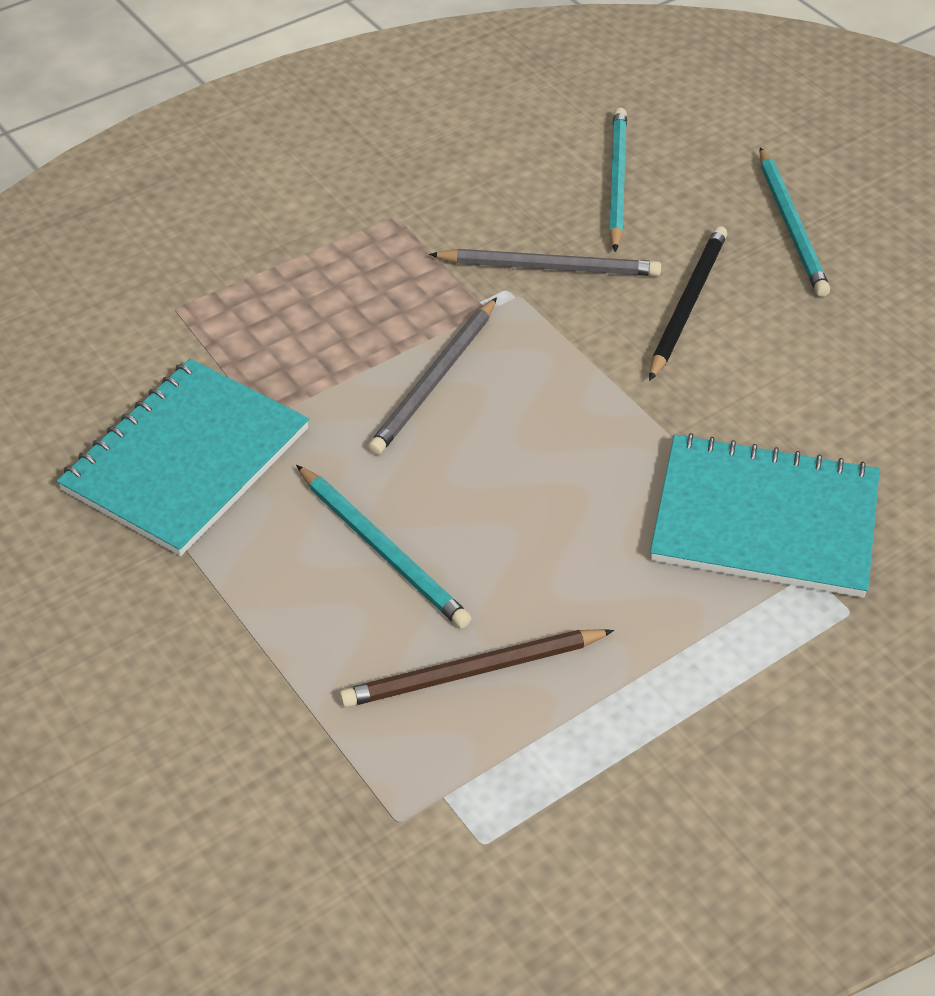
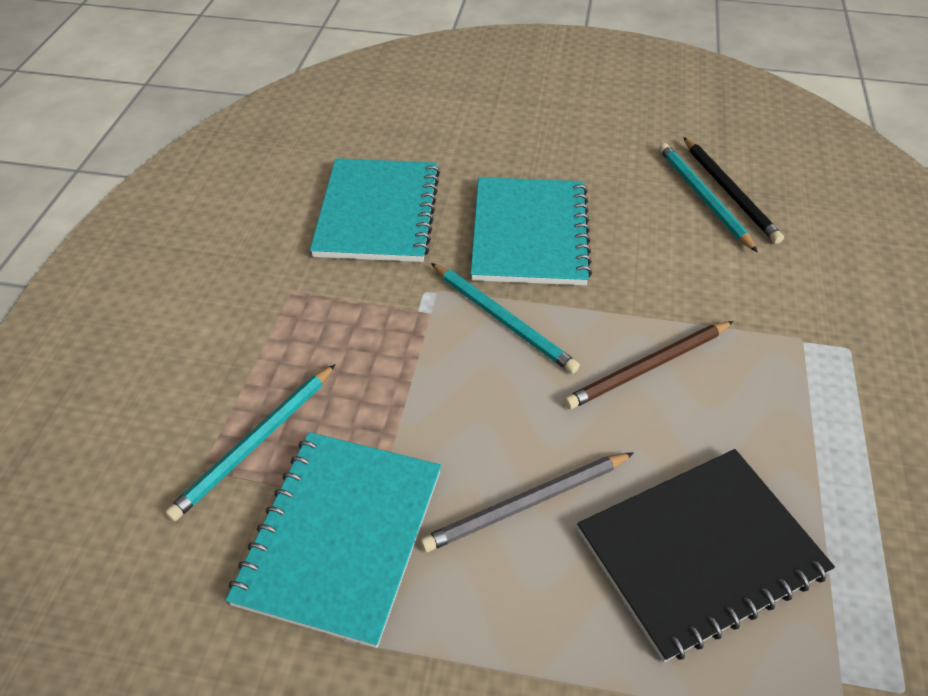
black notebook: 0 -> 1
grey pencil: 2 -> 1
turquoise notebook: 2 -> 3

